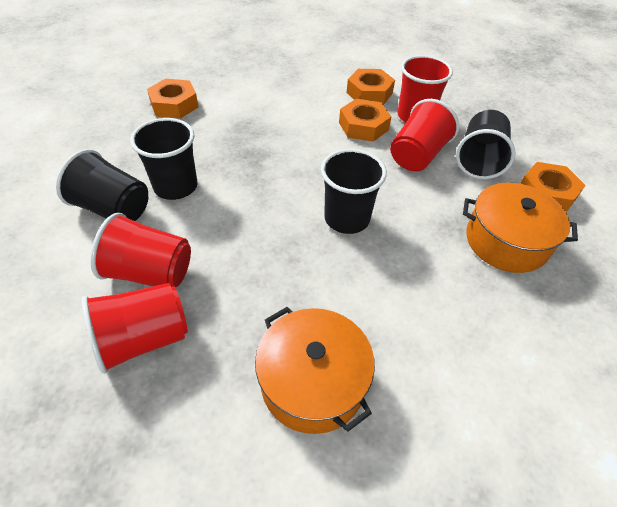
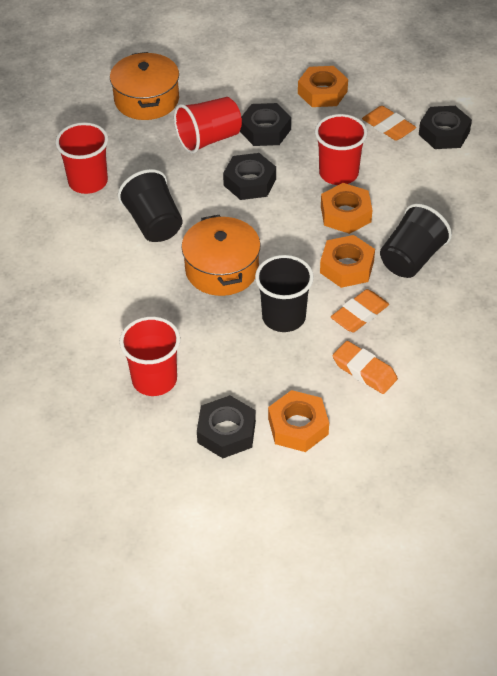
black cup: 4 -> 3
black nut: 0 -> 4
orange eraser: 0 -> 3

